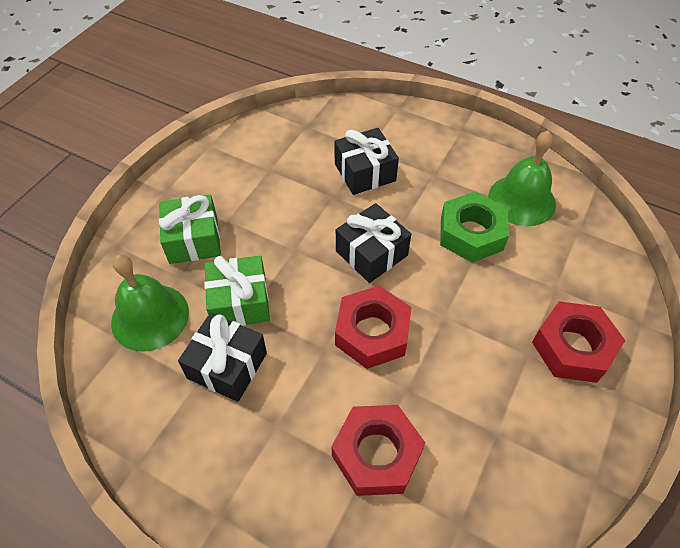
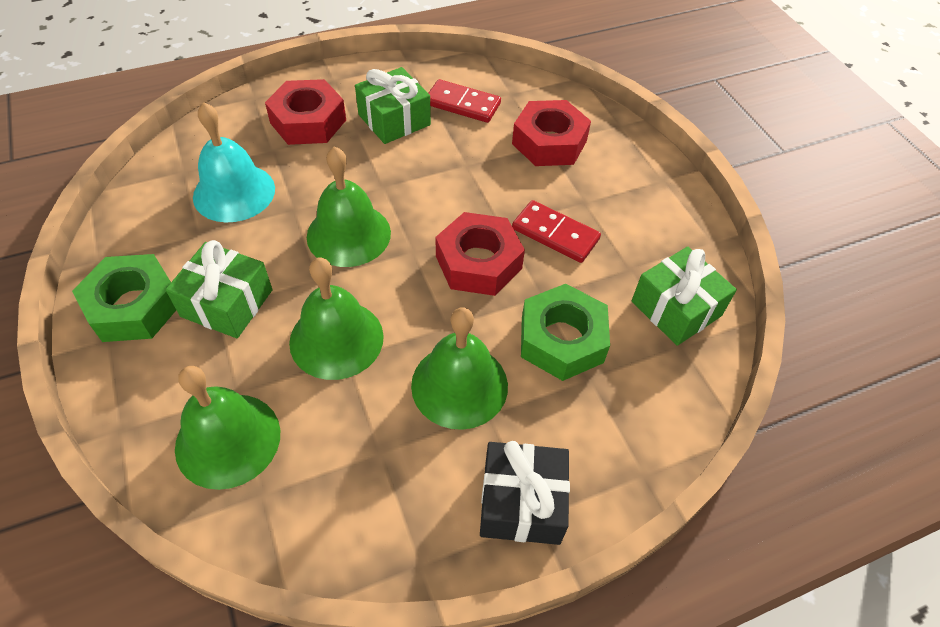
black gift: 3 -> 1
green bell: 2 -> 4
green gift: 2 -> 3
green nut: 1 -> 2
red domino: 0 -> 2
turquoise bell: 0 -> 1

